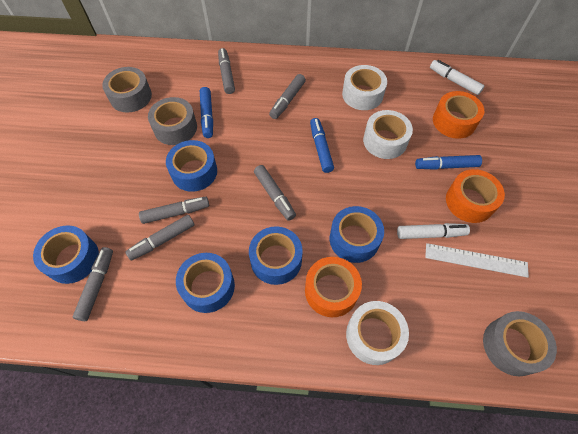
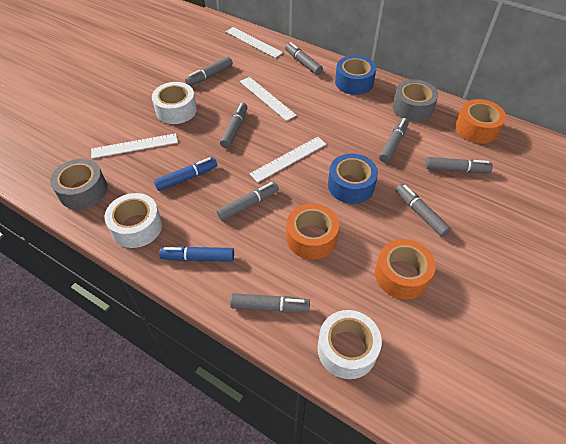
blue marker: 3 -> 2
blue tape: 5 -> 2
grey marker: 6 -> 8
grey tape: 3 -> 2
white marker: 2 -> 0
white ruler: 1 -> 4

